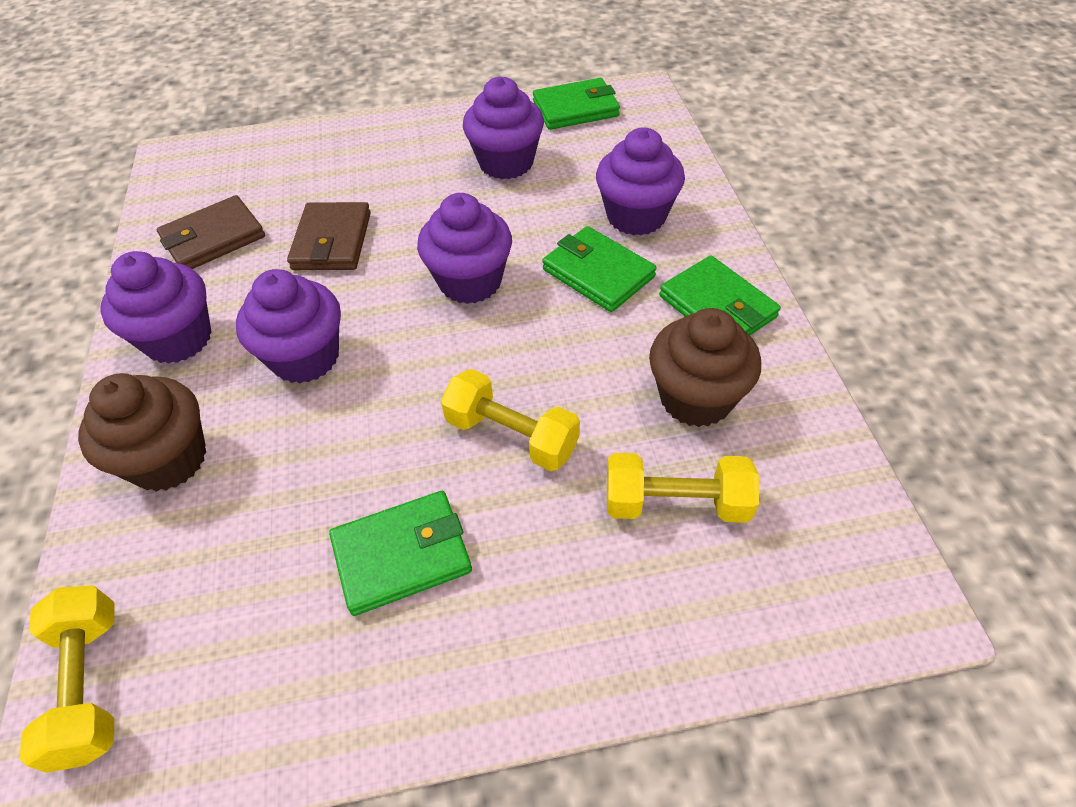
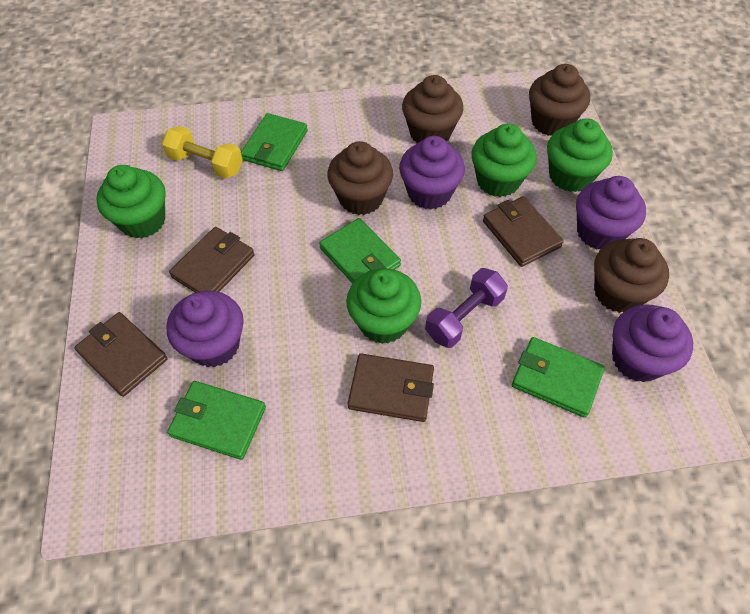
brown cupcake: 2 -> 4
brown wallet: 2 -> 4
green cupcake: 0 -> 4
purple cupcake: 5 -> 4
purple dumbbell: 0 -> 1
yellow dumbbell: 3 -> 1

